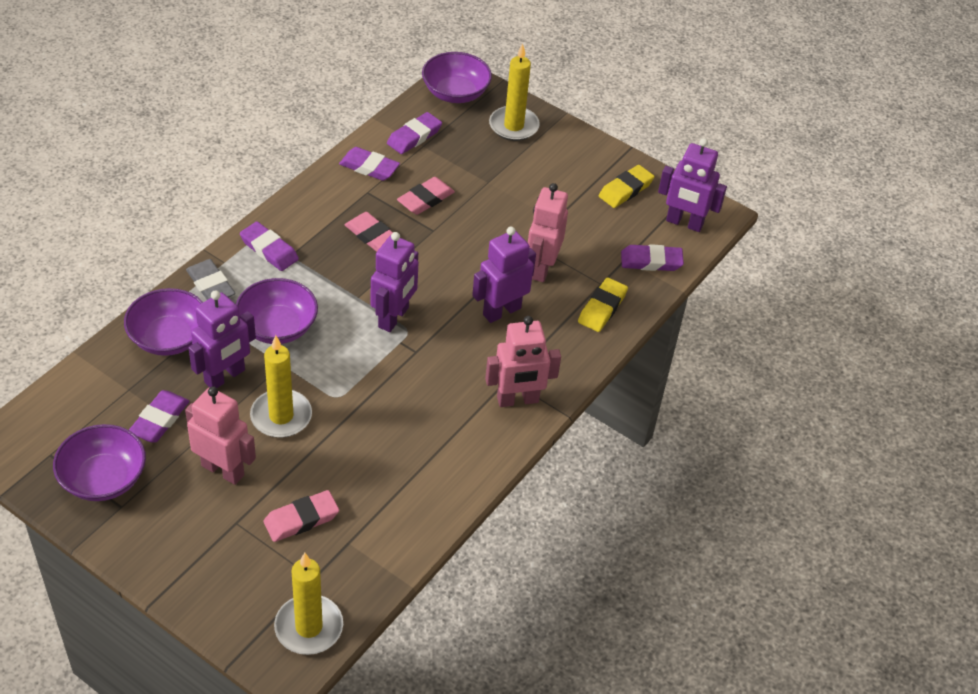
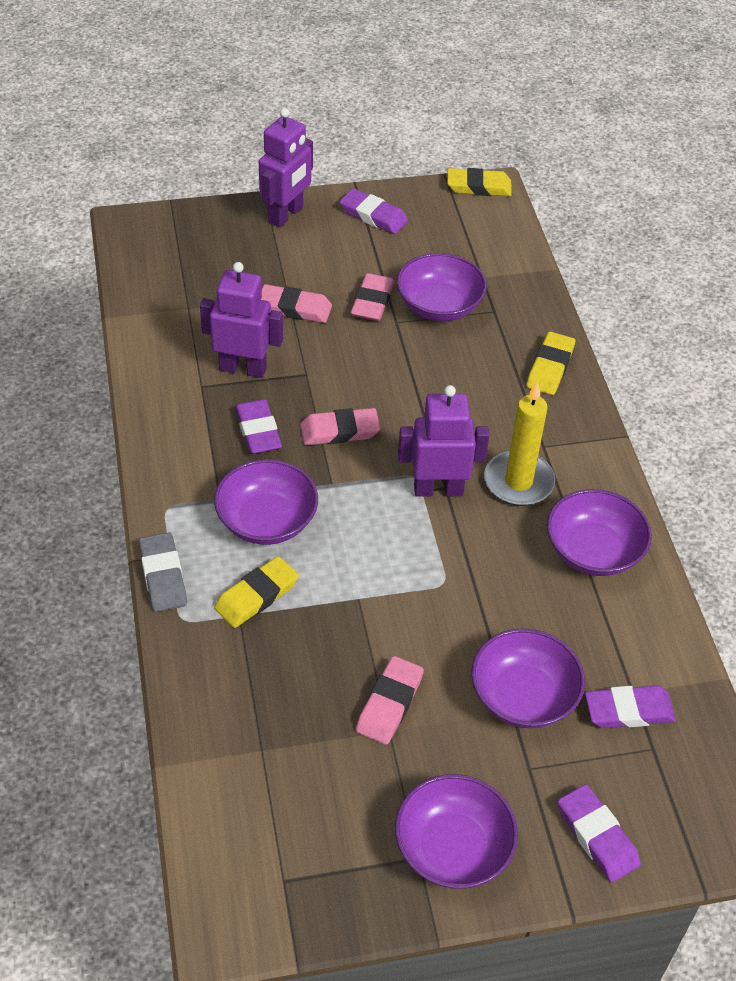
pink eraser: 3 -> 4
pink robot: 3 -> 0
purple bowl: 4 -> 5
purple eraser: 5 -> 4
purple robot: 4 -> 3
yellow candle: 3 -> 1
yellow eraser: 2 -> 3

